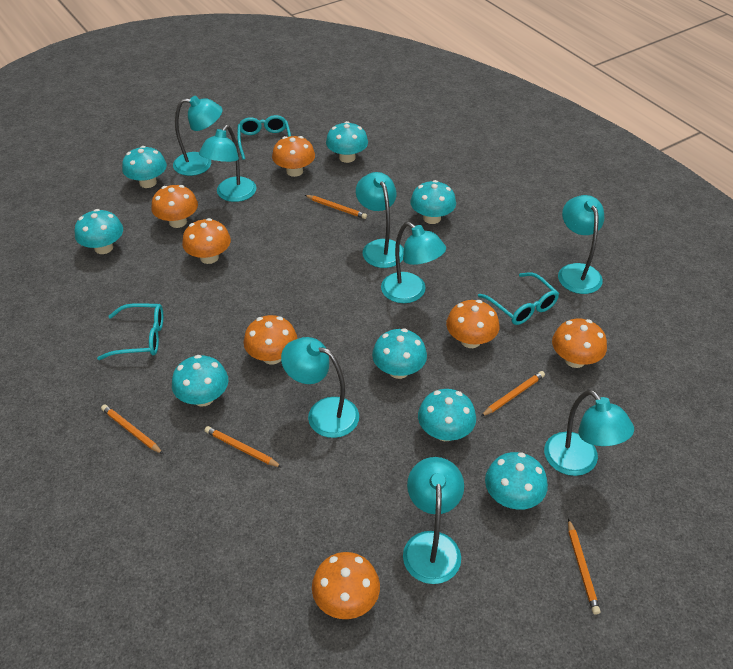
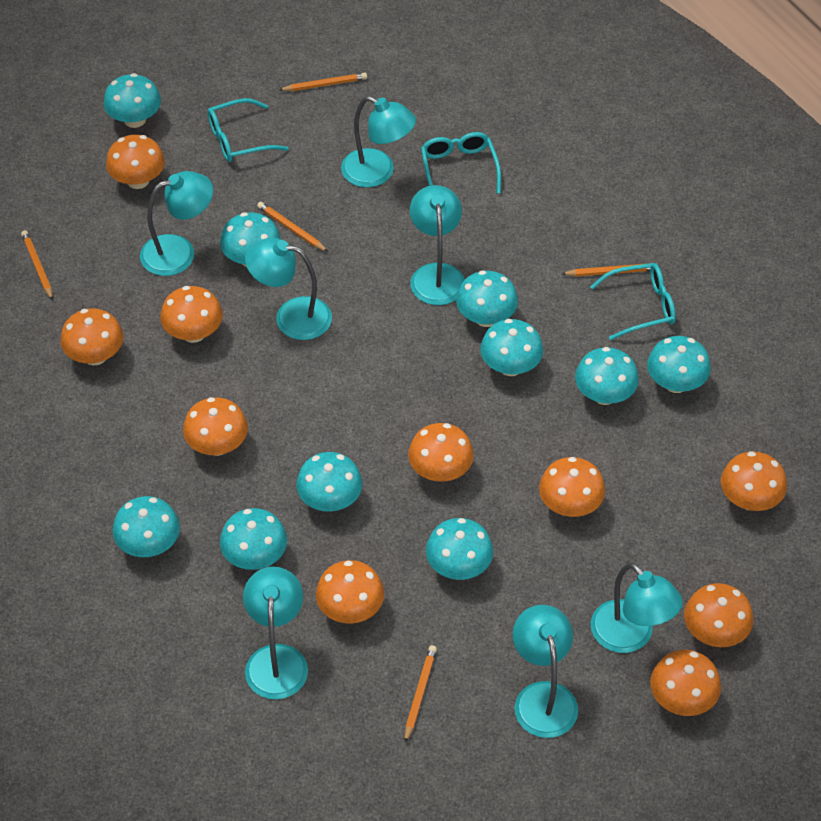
orange mushroom: 7 -> 10
turquoise lamp: 8 -> 7
turquoise mushroom: 8 -> 10

